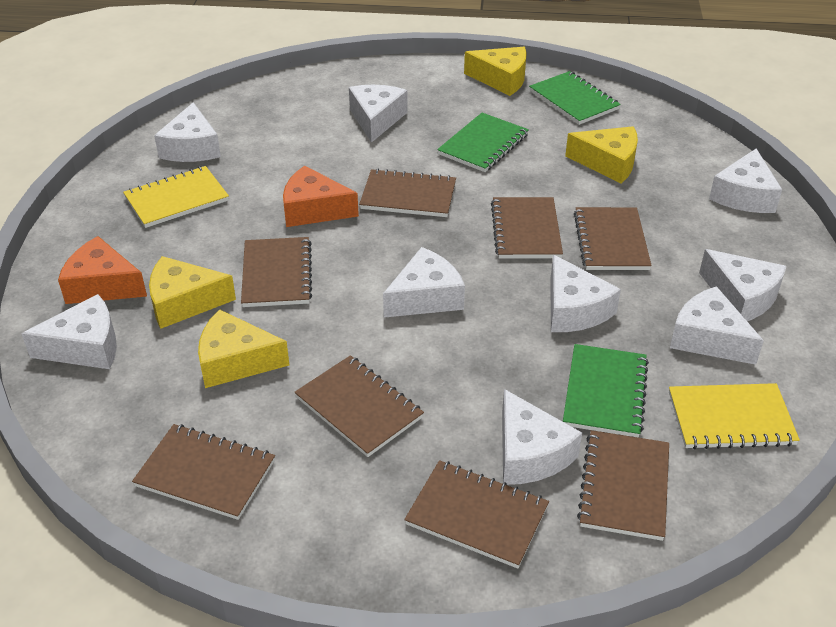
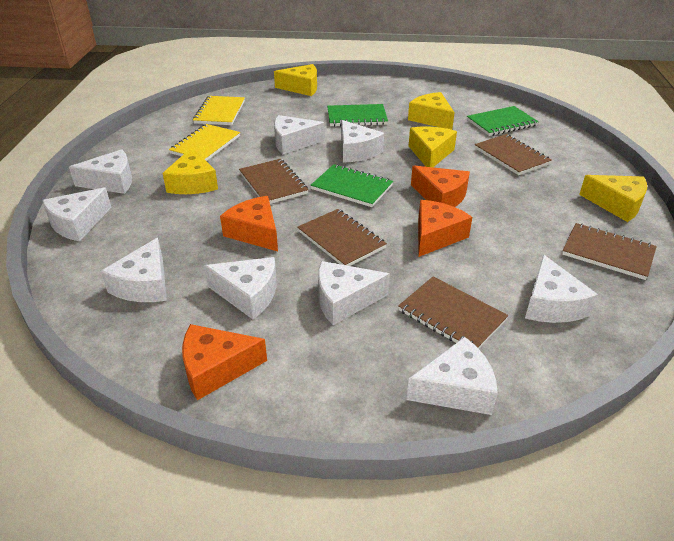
brown notebook: 8 -> 5
orange cheese: 2 -> 4
yellow cheese: 4 -> 5

